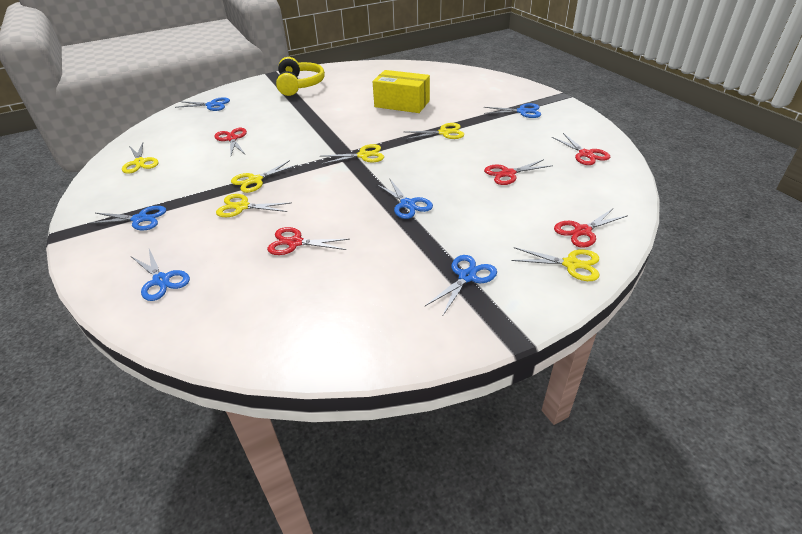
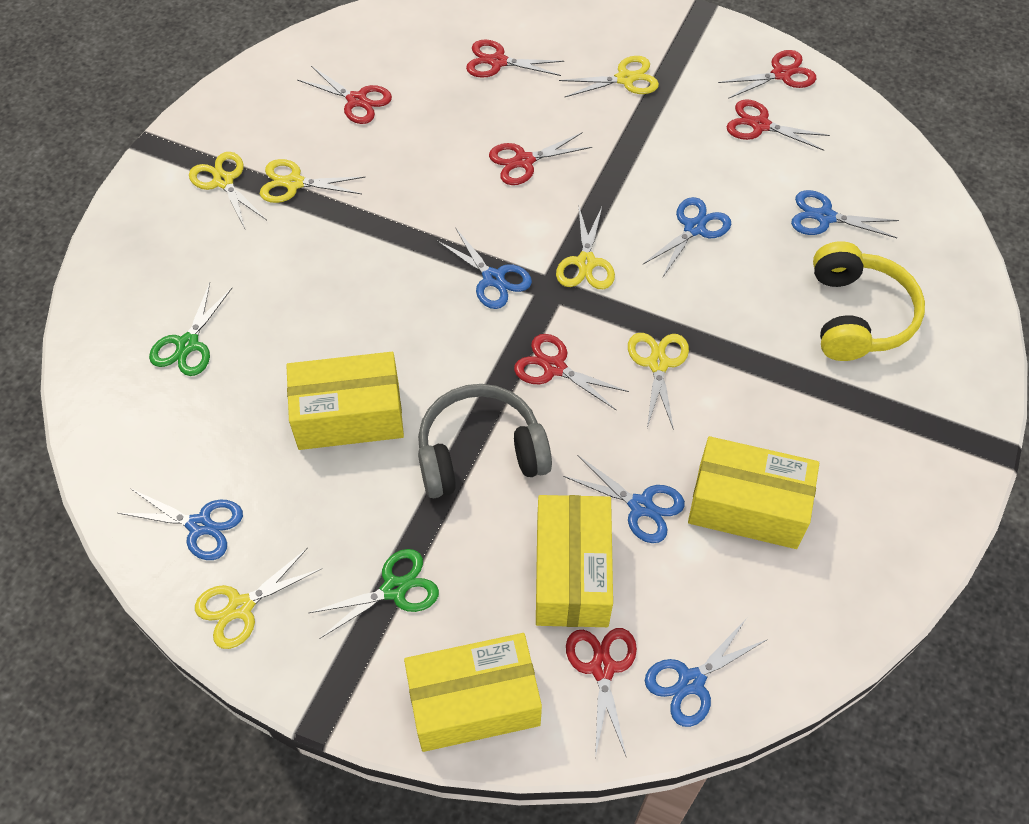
green scissors: 0 -> 2
grey headphones: 0 -> 1
red scissors: 5 -> 7
yellow box: 1 -> 4

